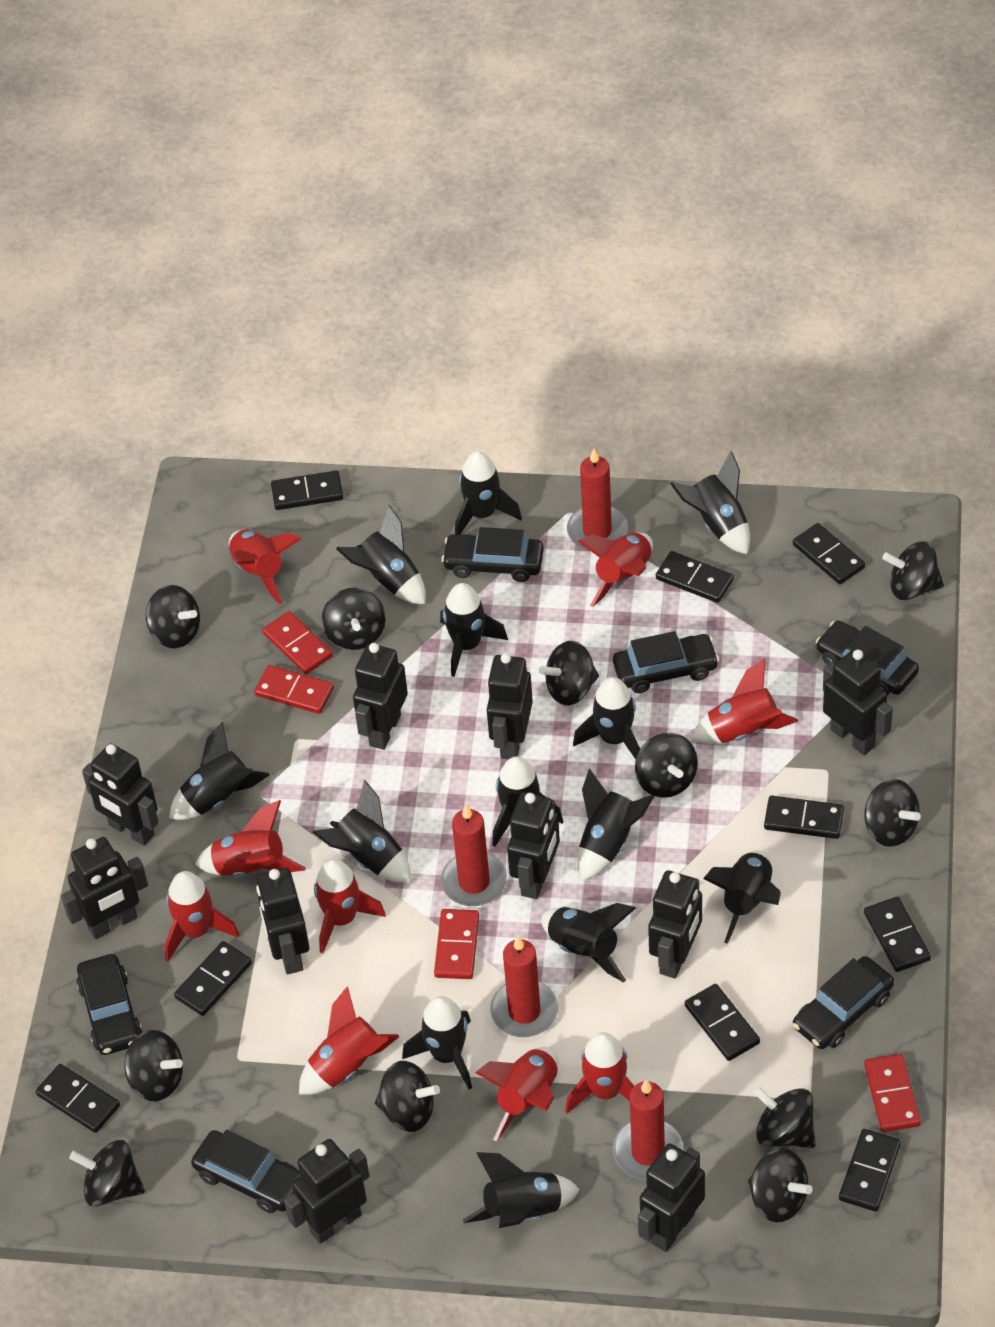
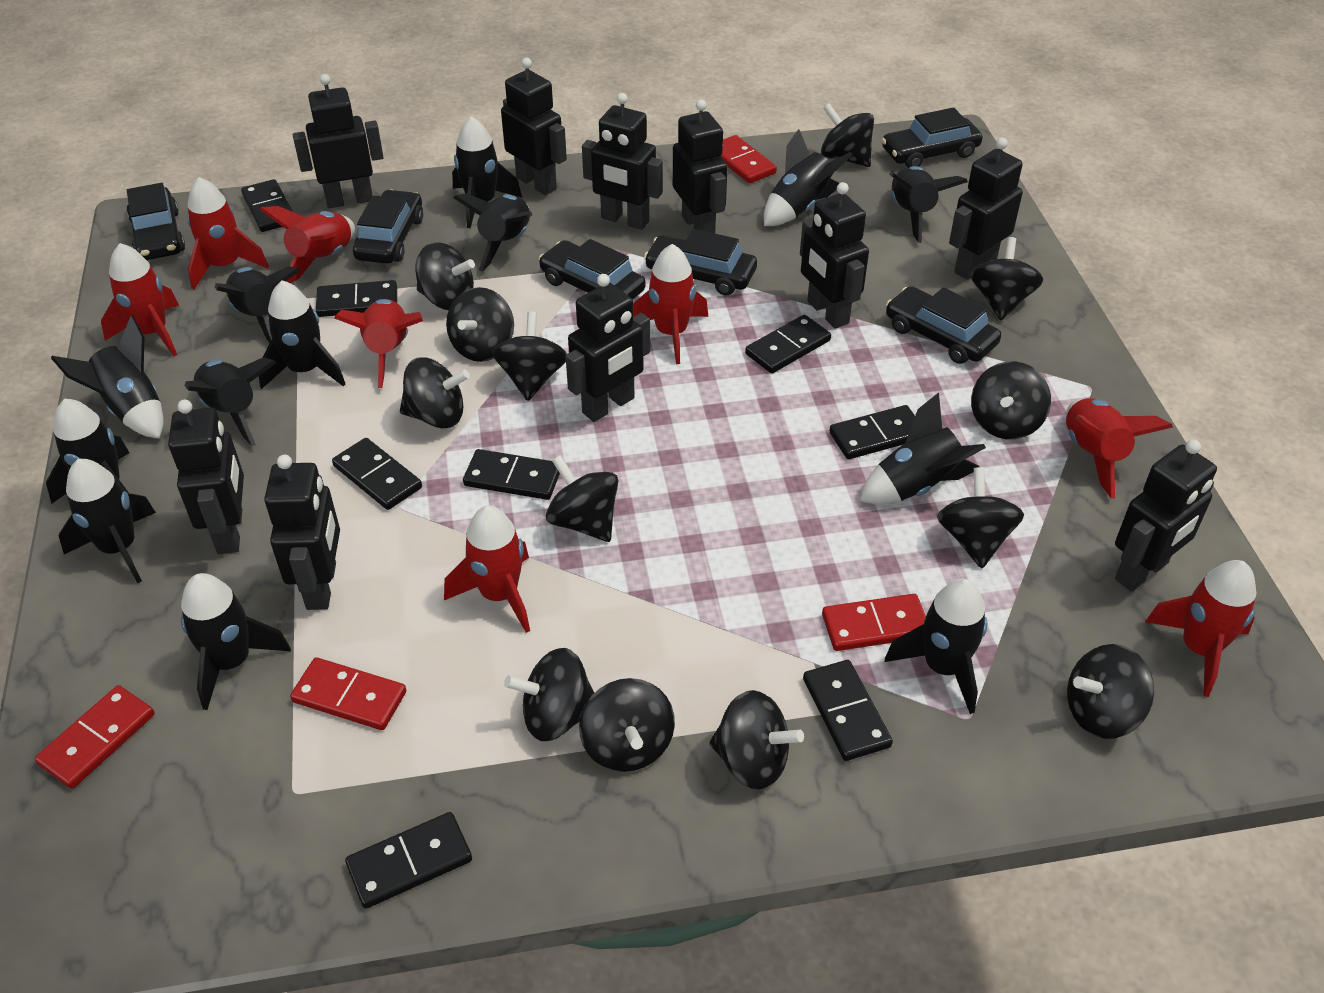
black domino: 9 -> 8
black spinning top: 11 -> 13
red candle: 4 -> 0
red rocket: 9 -> 8

